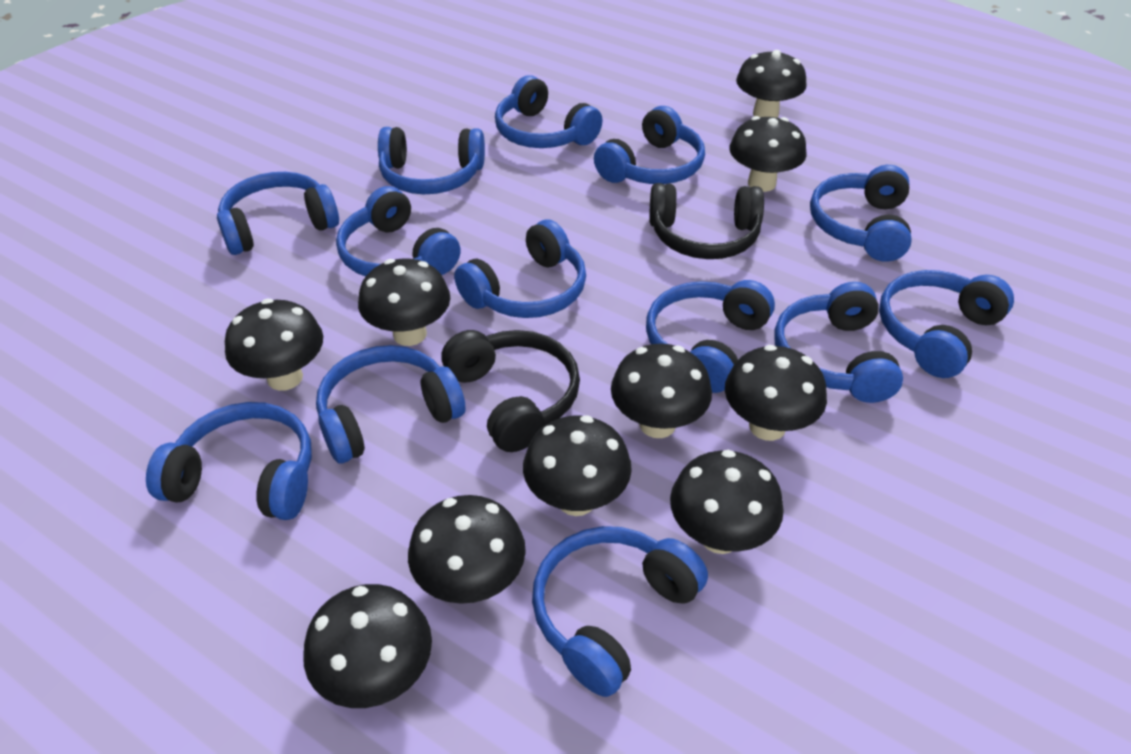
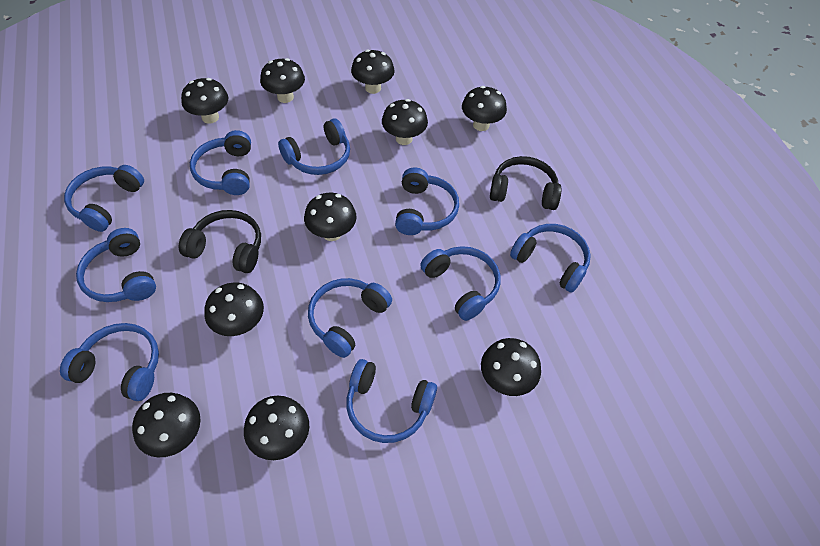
blue headphones: 13 -> 10

